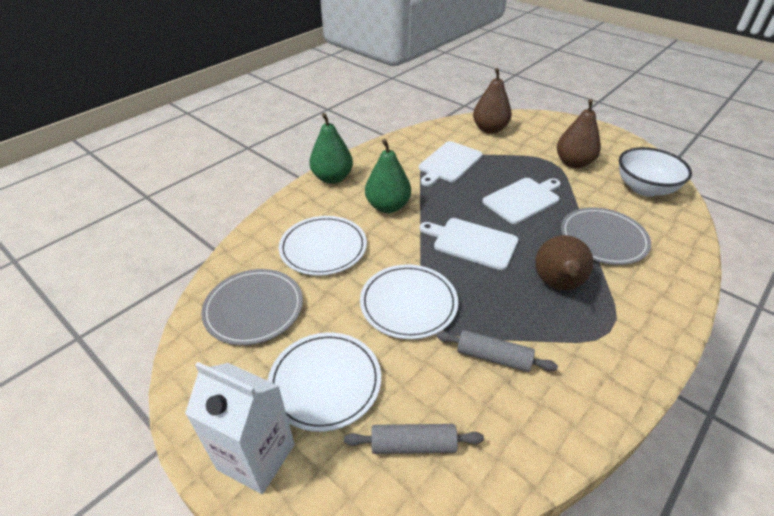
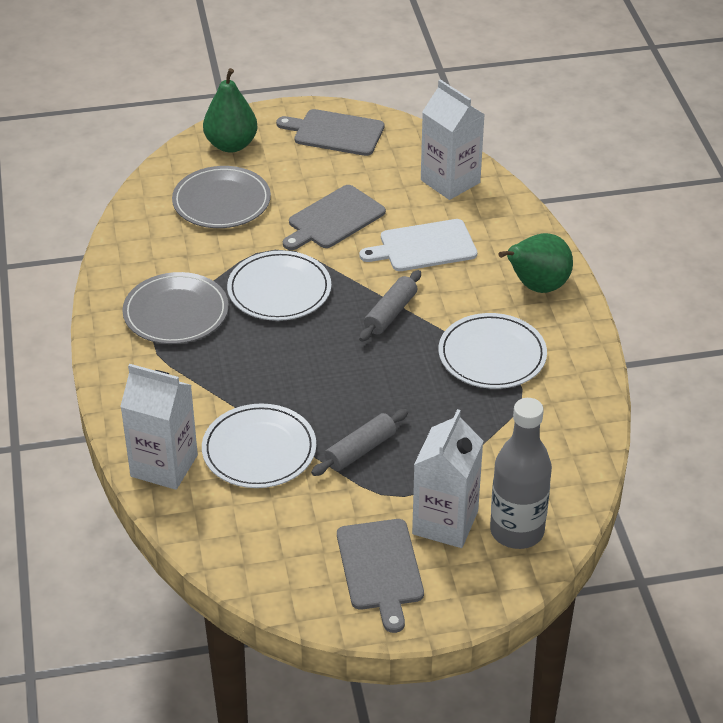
brown pear: 3 -> 0
grey bottle: 0 -> 1
grey cutting board: 0 -> 3
white bowl: 1 -> 0
white carton: 1 -> 3
white cutting board: 3 -> 1

